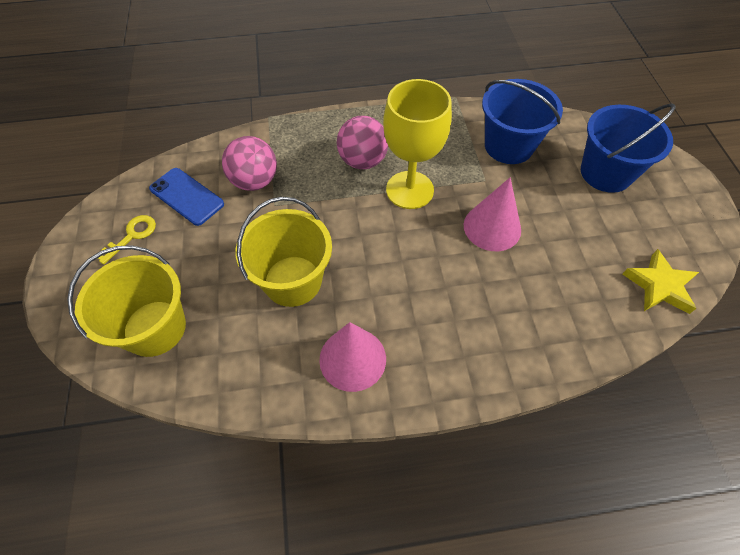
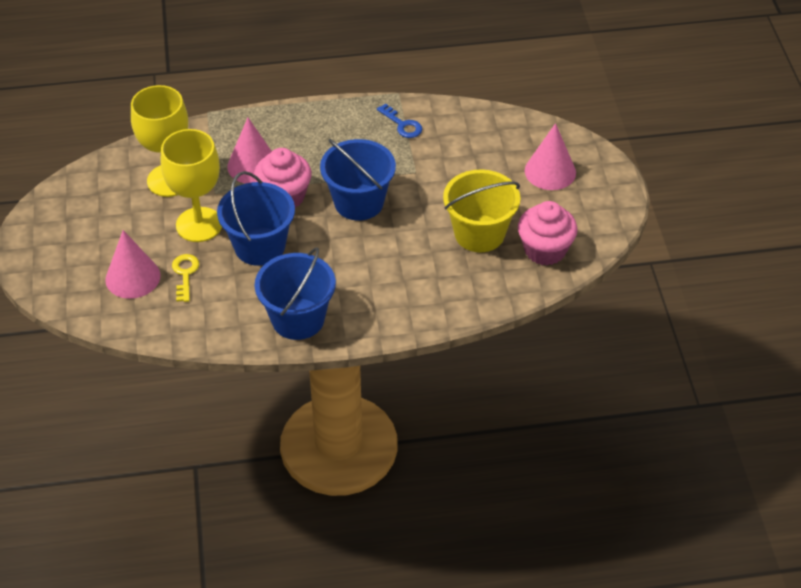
blue bucket: 2 -> 3
blue key: 0 -> 1
blue phone: 1 -> 0
pink ball: 2 -> 0
pink cone: 2 -> 3
pink cupcake: 0 -> 2
yellow bucket: 2 -> 1
yellow goblet: 1 -> 2
yellow star: 1 -> 0

